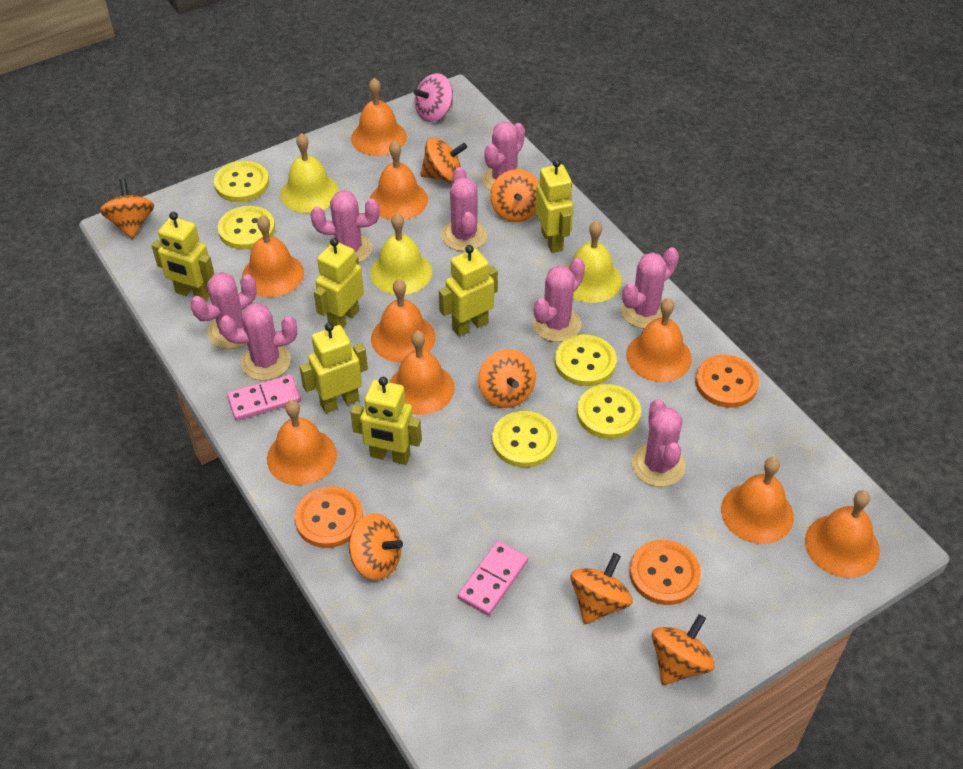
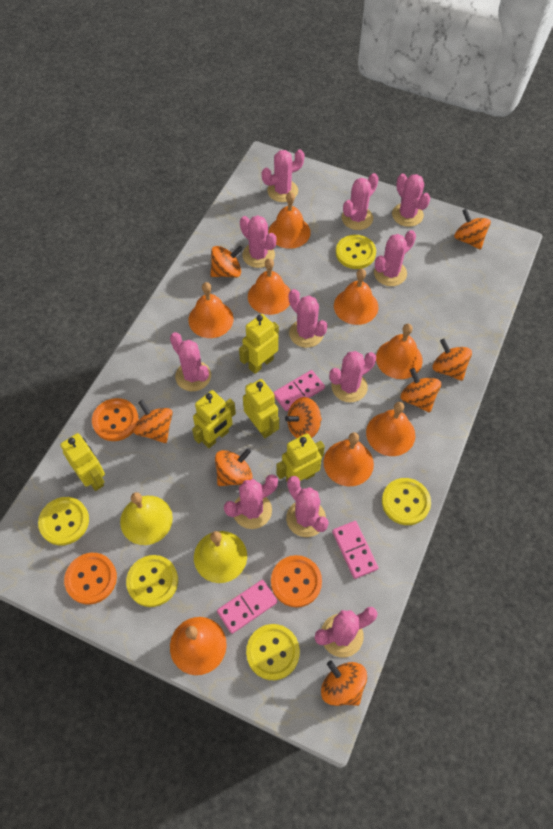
orange bell: 9 -> 8
orange spinning top: 7 -> 8
pink cactus: 8 -> 11
pink domino: 2 -> 3
pink spinning top: 1 -> 0
yellow bell: 3 -> 2
yellow robot: 6 -> 5

